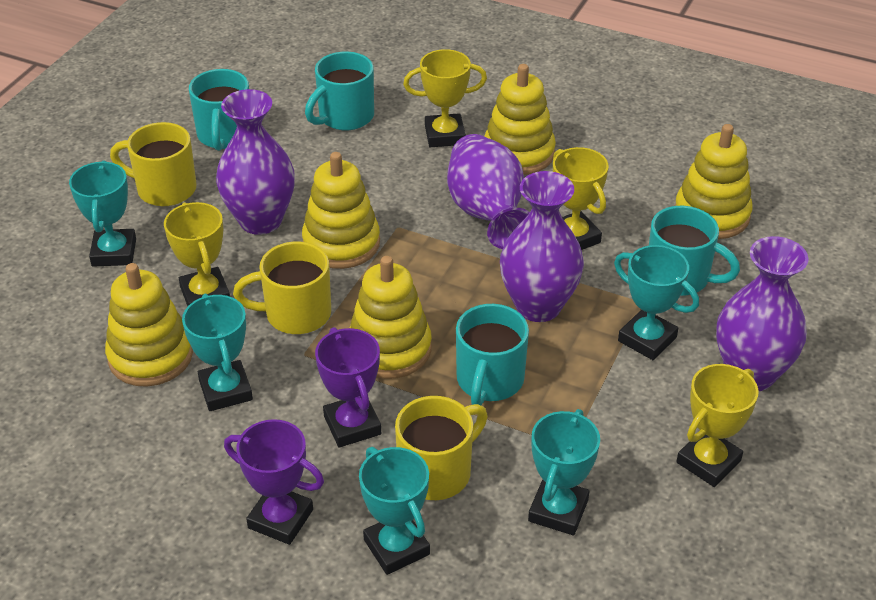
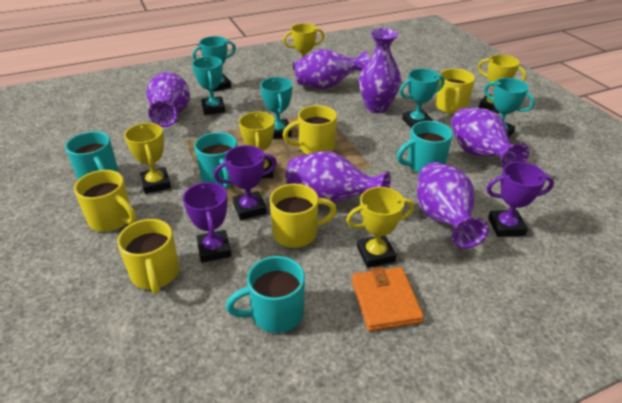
orange wallet: 0 -> 1
purple trophy: 2 -> 3
purple vase: 4 -> 6
yellow mug: 3 -> 5
yellow stacking toy: 5 -> 0
yellow trophy: 4 -> 5

